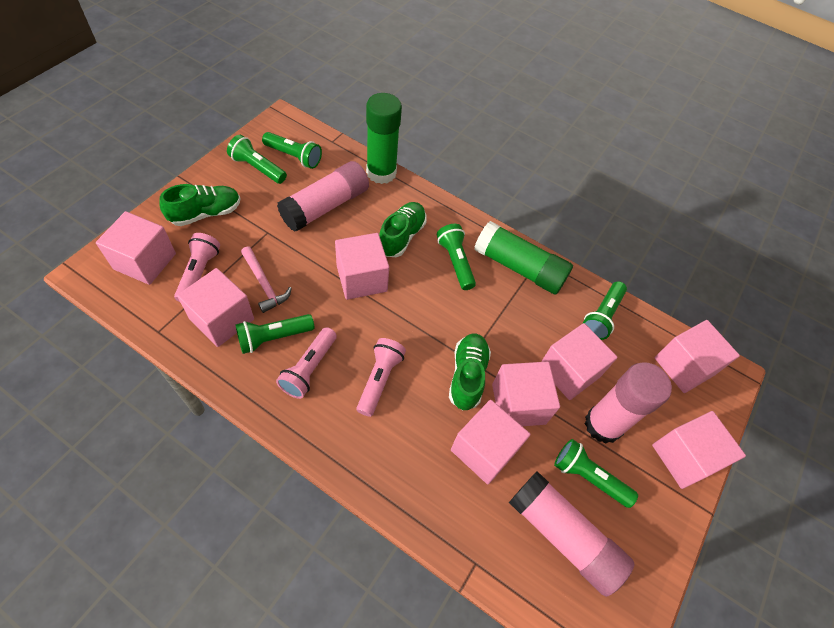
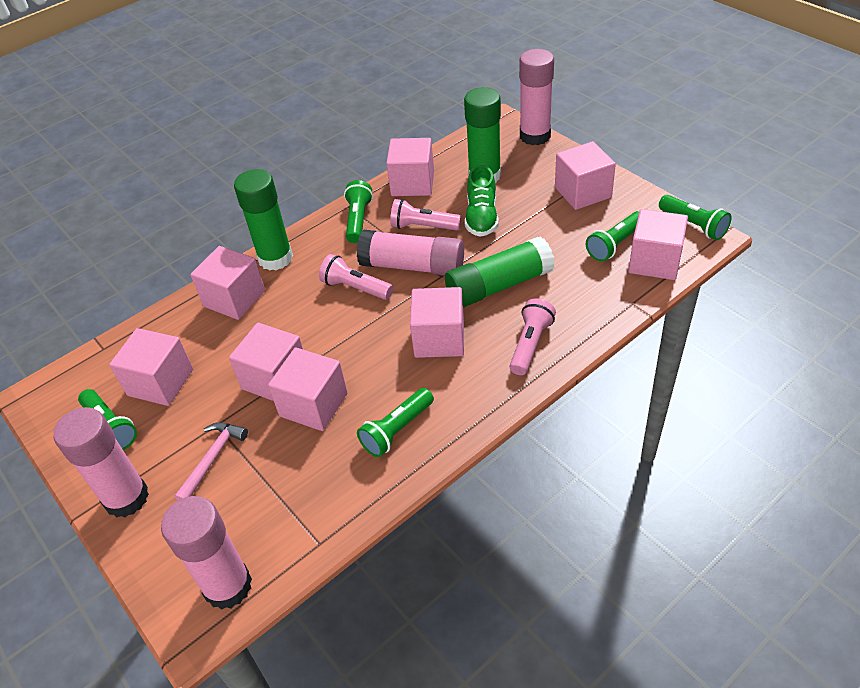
green flashlight: 6 -> 5
green glue stick: 2 -> 3
green shoe: 3 -> 1
pink glue stick: 3 -> 4

